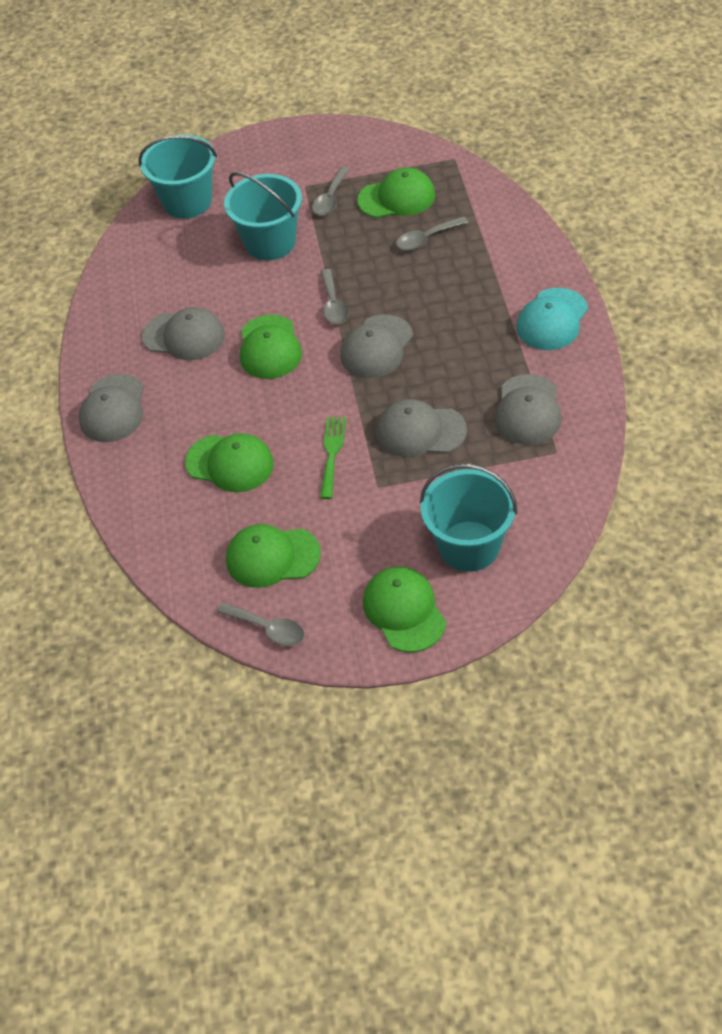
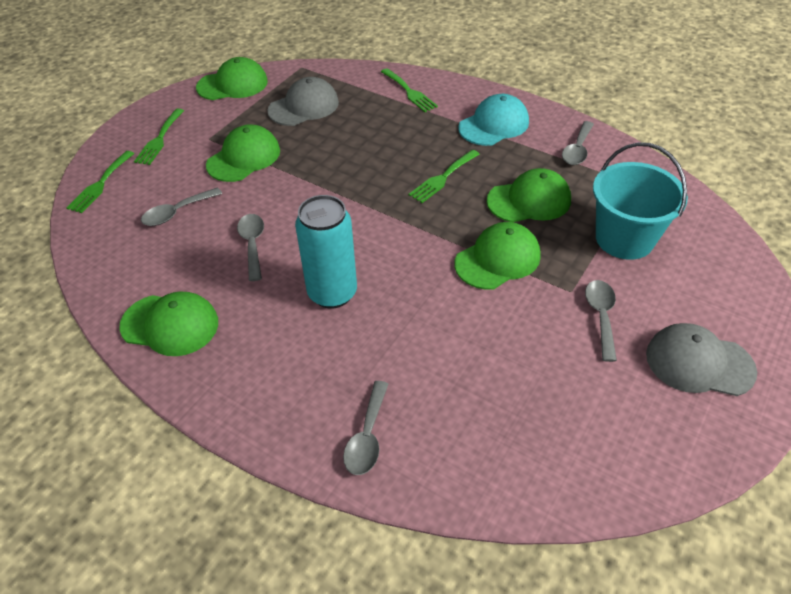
green fork: 1 -> 4
grey cap: 5 -> 2
grey spoon: 4 -> 5
turquoise bucket: 3 -> 1
turquoise can: 0 -> 1

